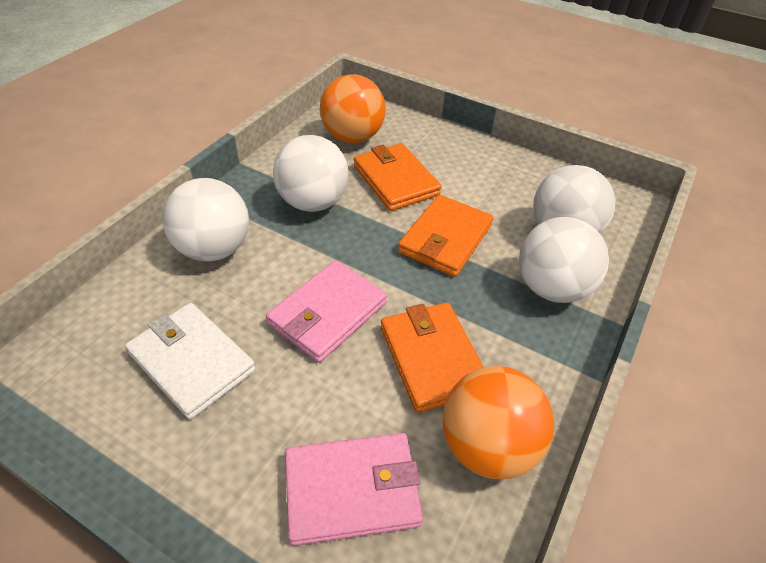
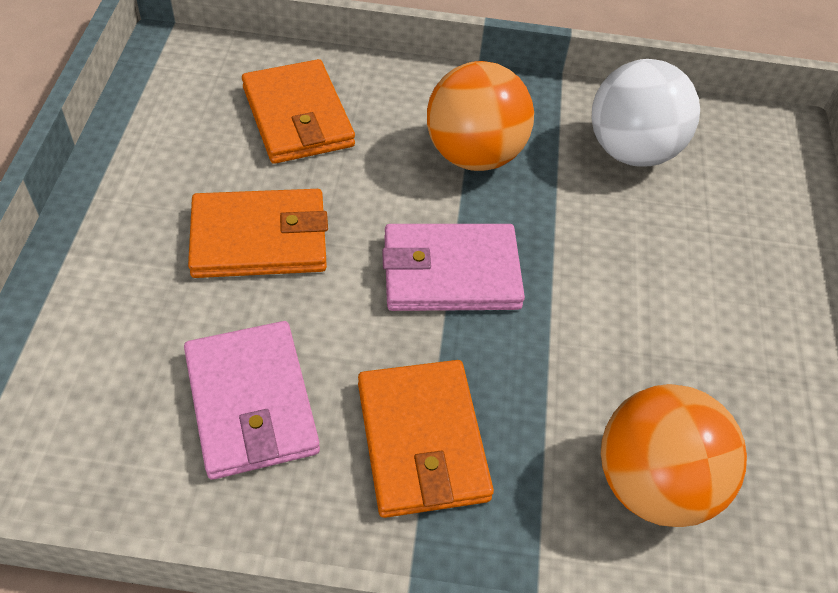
white ball: 4 -> 1
white wallet: 1 -> 0

